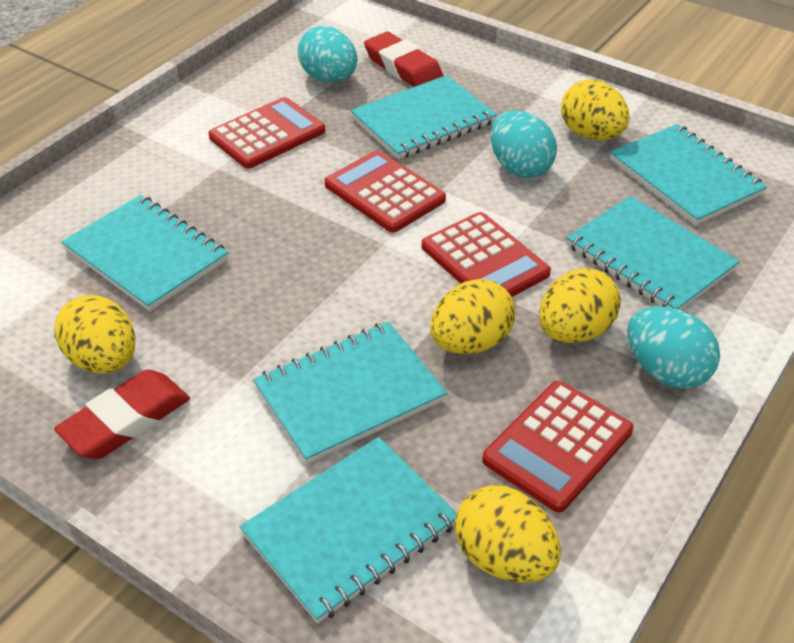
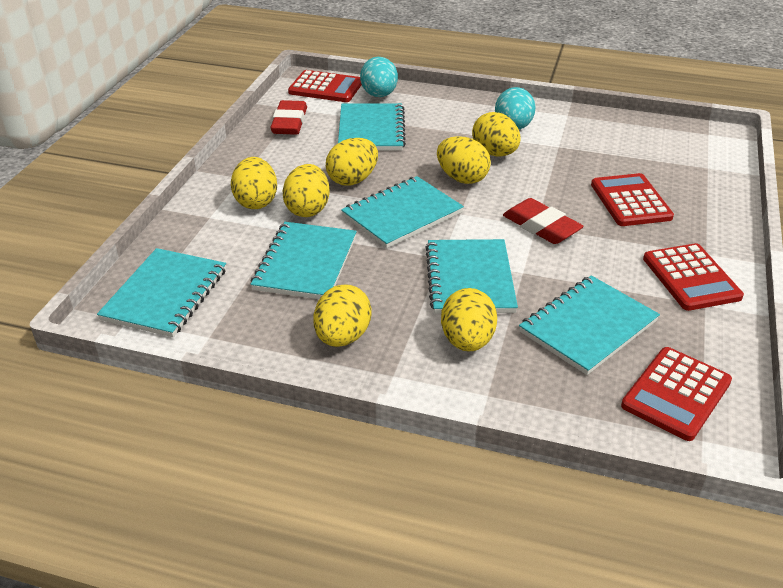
turquoise egg: 3 -> 2
yellow egg: 5 -> 7

